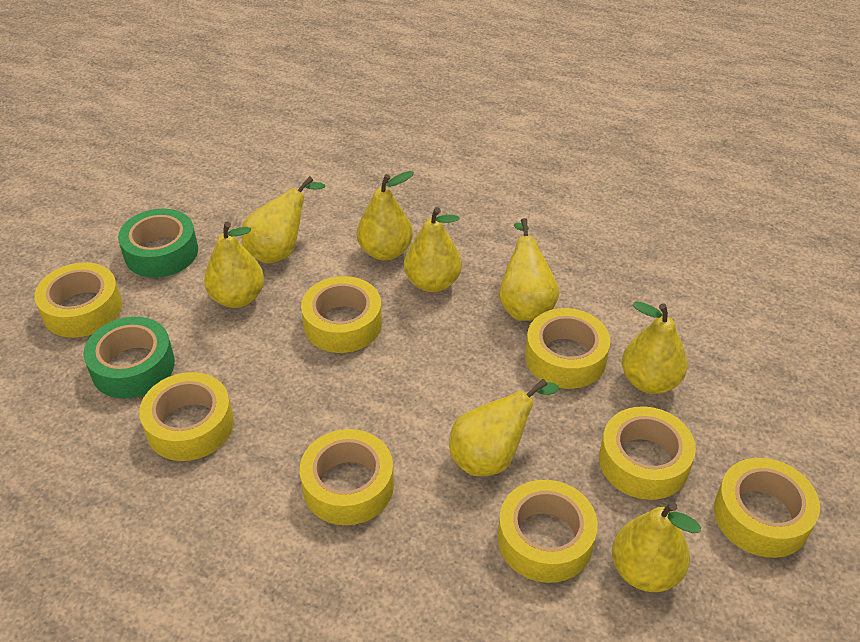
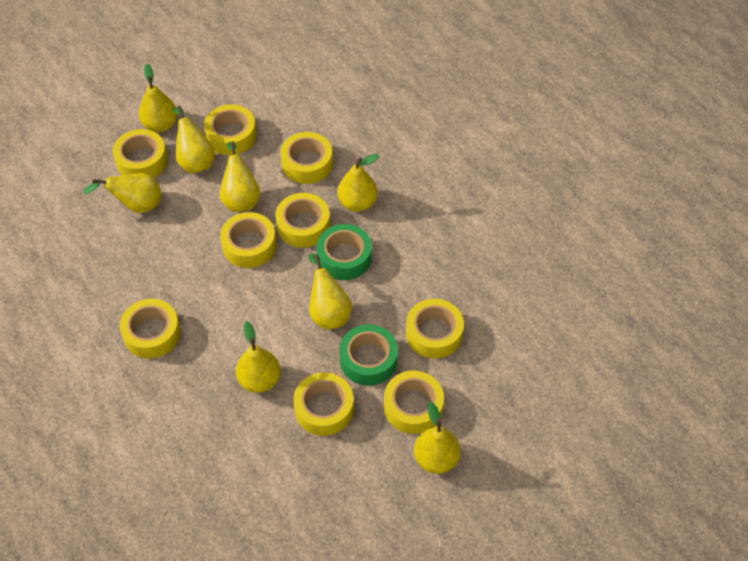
yellow tape: 8 -> 9

